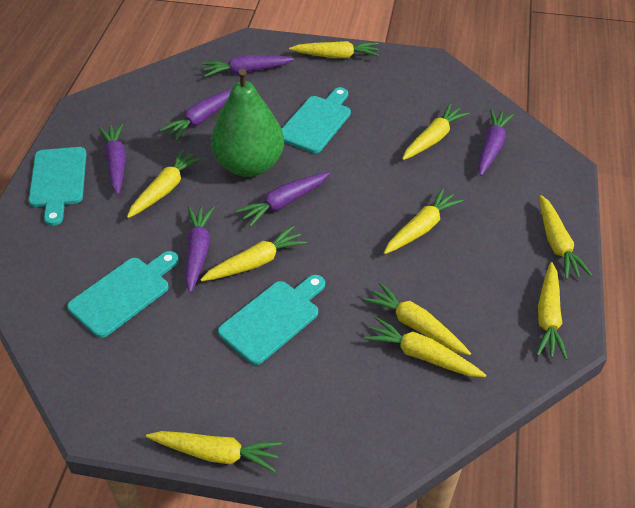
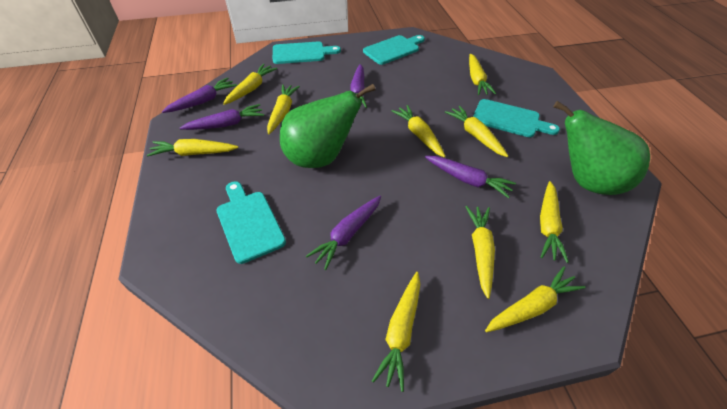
green pear: 1 -> 2
purple carrot: 6 -> 5

